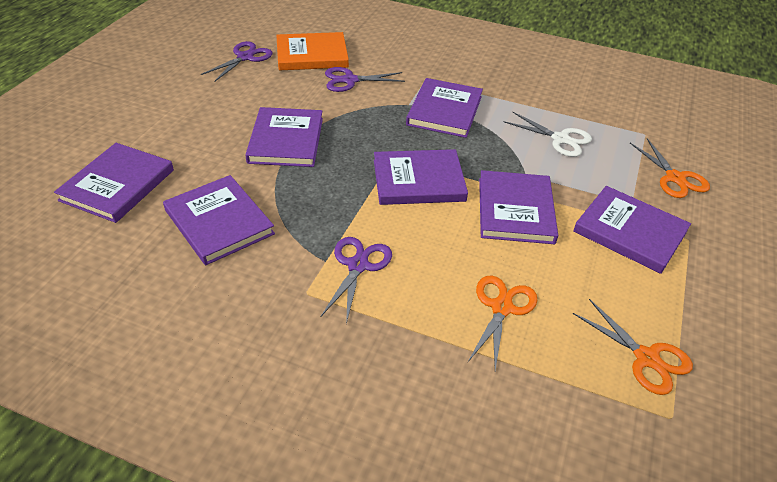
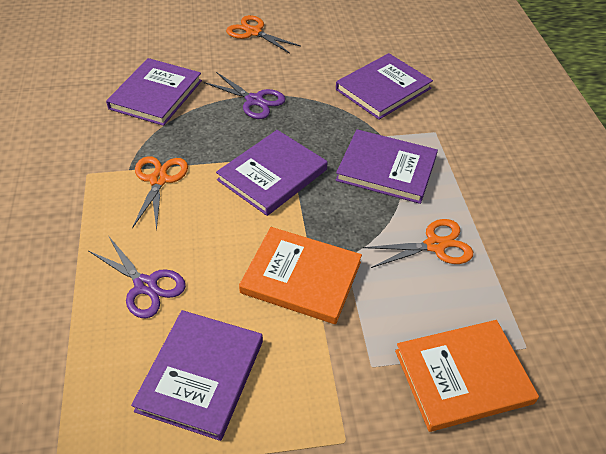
orange book: 1 -> 2
purple book: 7 -> 5
purple scissors: 3 -> 2
white scissors: 1 -> 0

